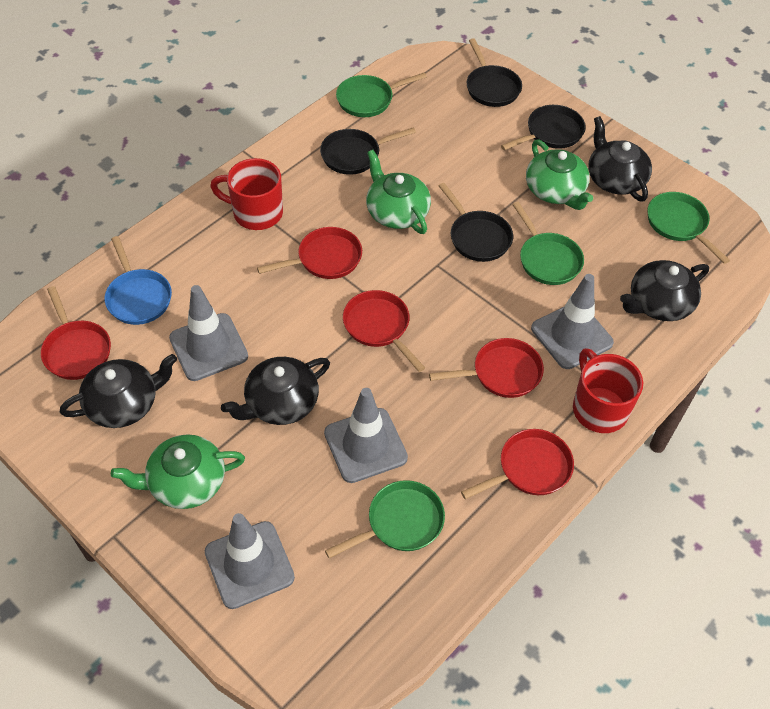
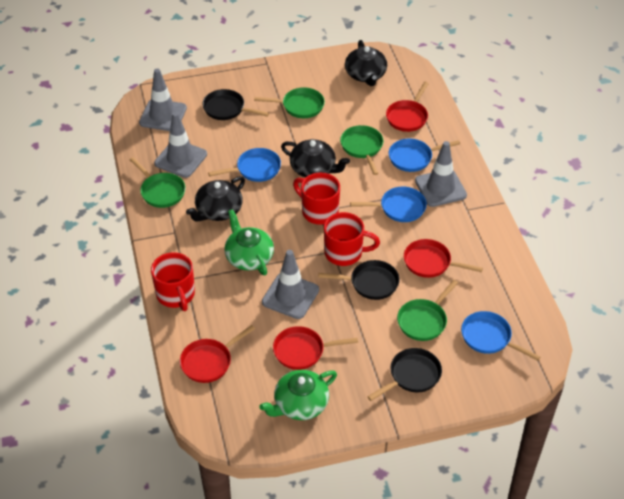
black pan: 4 -> 3
black teapot: 4 -> 3
blue pan: 1 -> 4
green teapot: 3 -> 2
red mug: 2 -> 3
red pan: 5 -> 4

